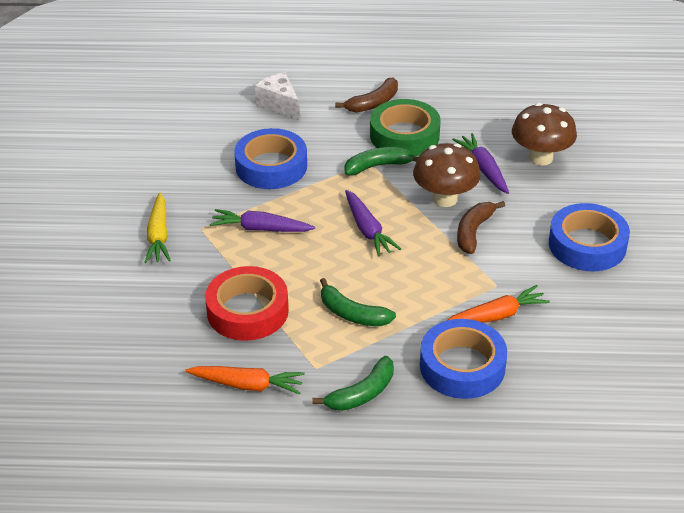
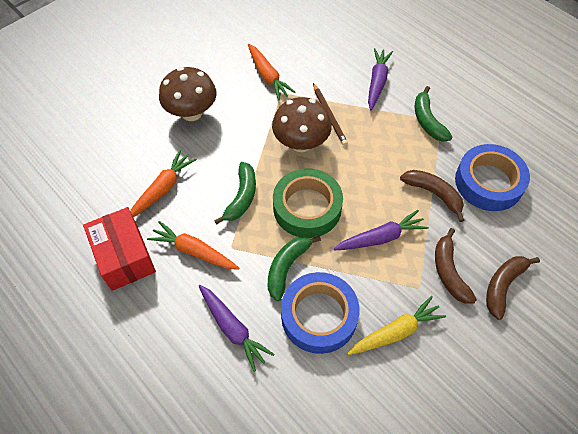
blue tape: 3 -> 2
brown banana: 2 -> 3
brown pencil: 0 -> 1
orange carrot: 2 -> 3
red box: 0 -> 1
red tape: 1 -> 0
white cheese: 1 -> 0

